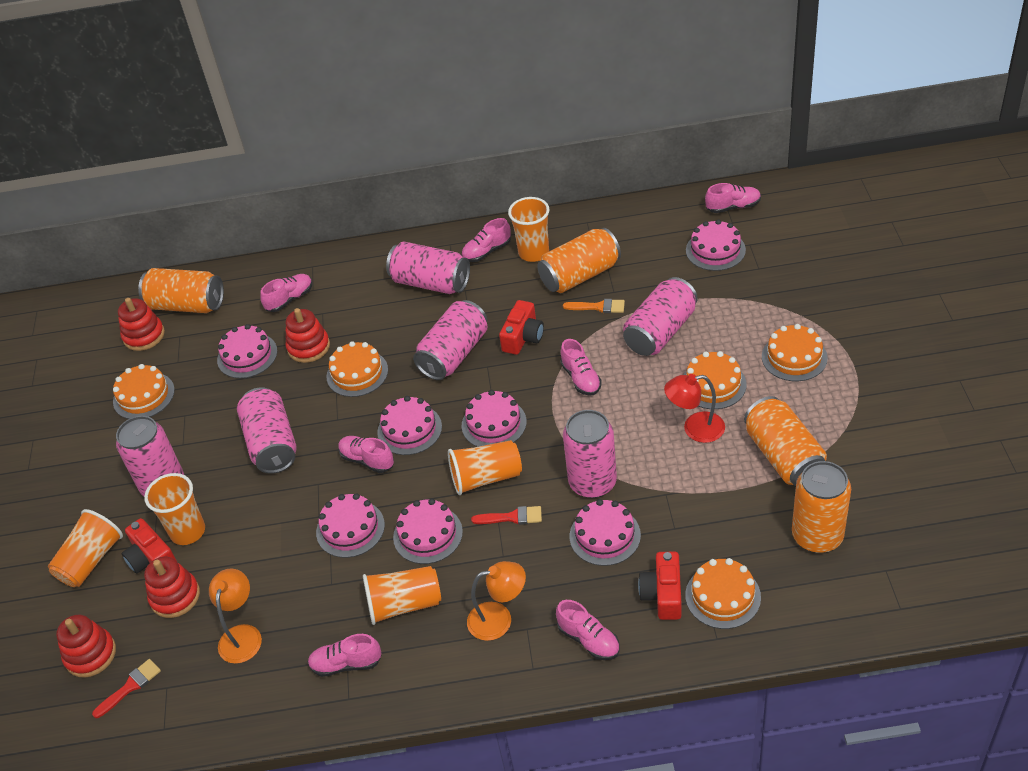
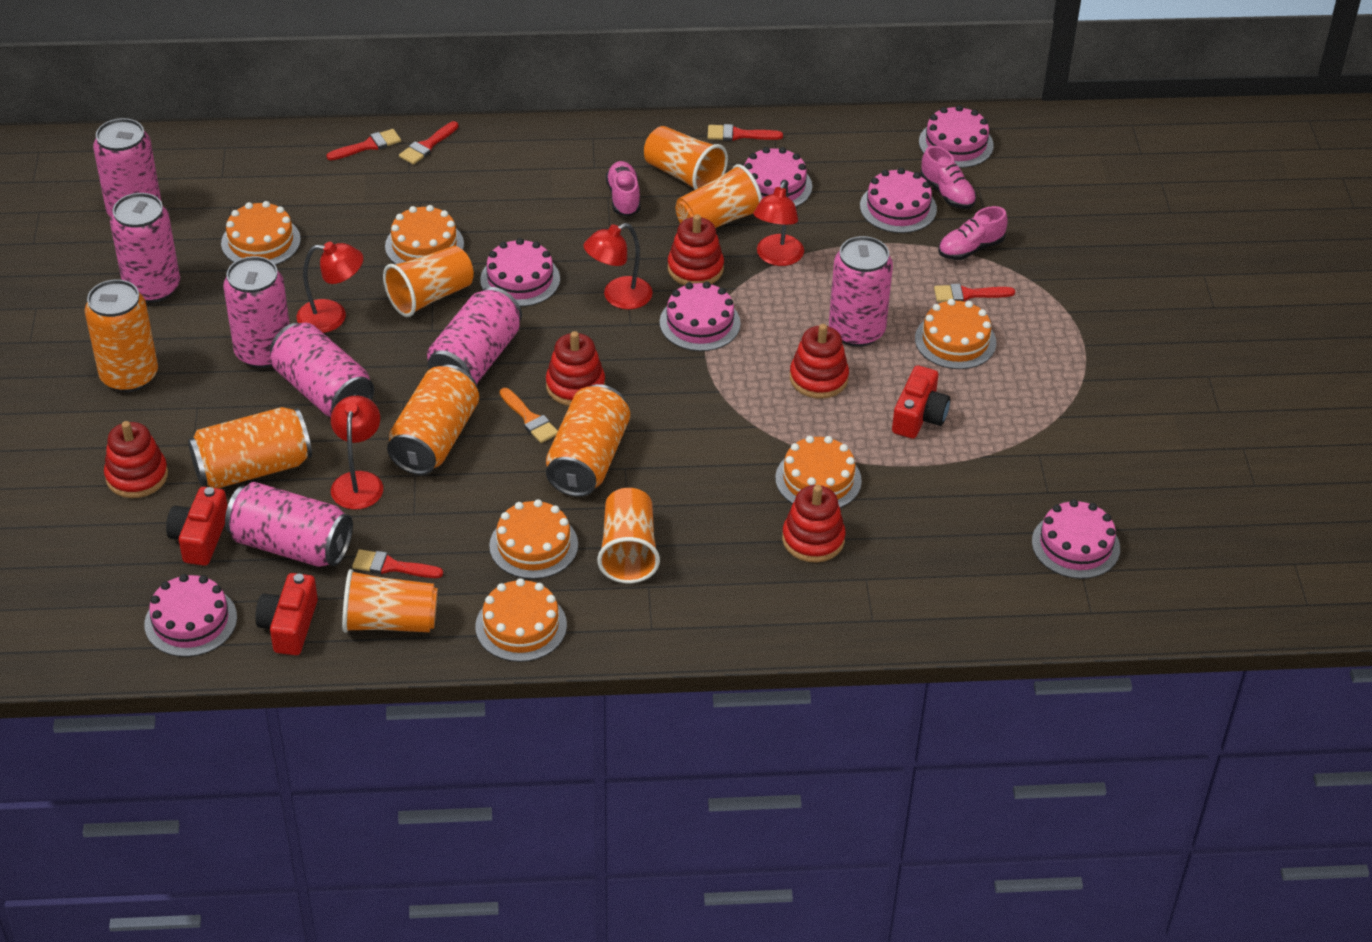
orange cake: 5 -> 6
orange lamp: 2 -> 0
pink can: 6 -> 7
pink shoe: 7 -> 3
red brush: 2 -> 5
red lamp: 1 -> 4
red stacking toy: 4 -> 5

